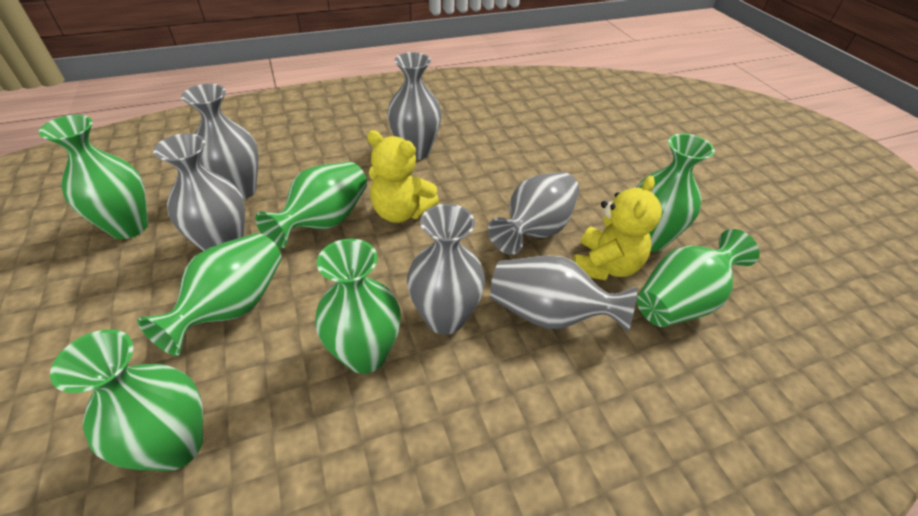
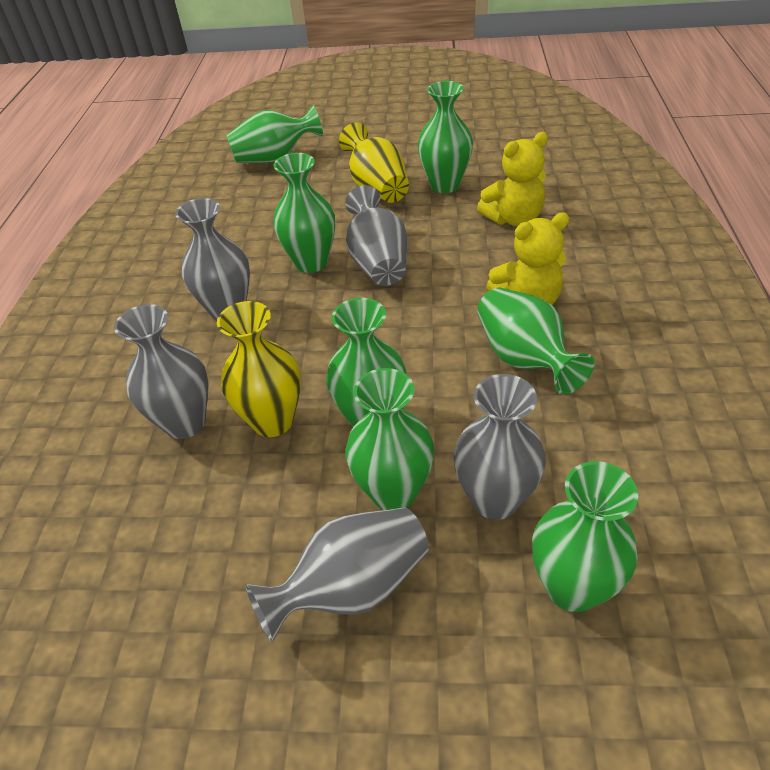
grey vase: 6 -> 5
yellow vase: 0 -> 2

